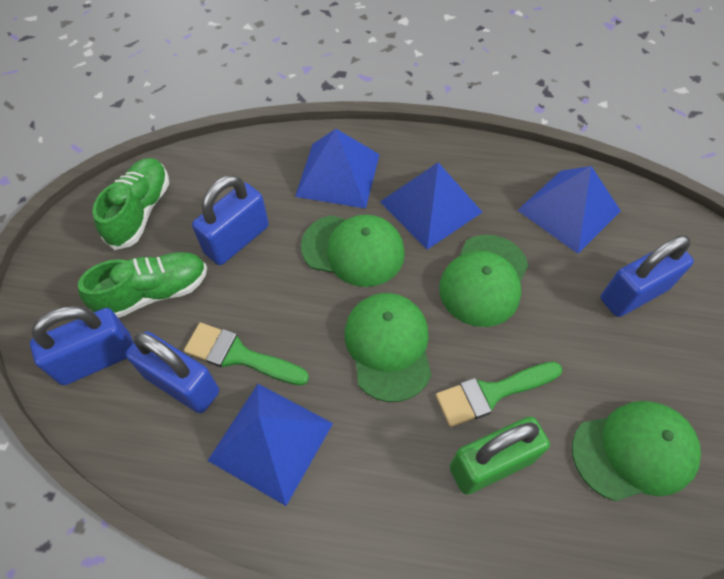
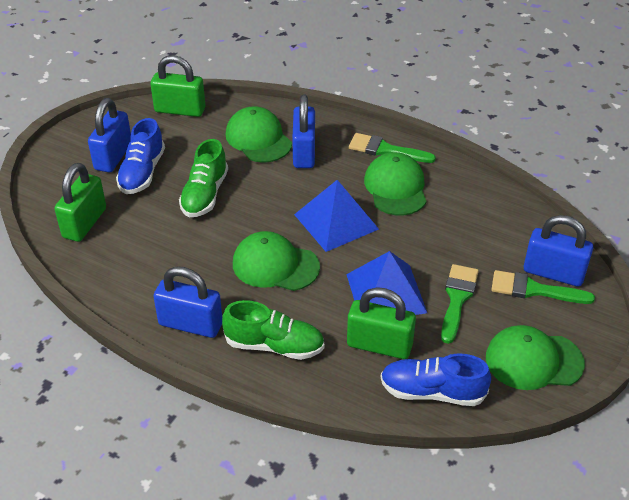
blue pyramid: 4 -> 2
blue shoe: 0 -> 2
green brush: 2 -> 3
green padlock: 1 -> 3

